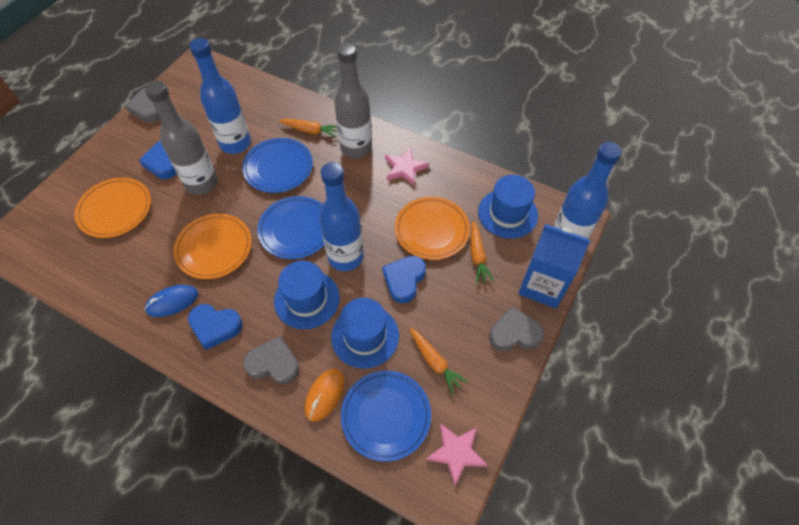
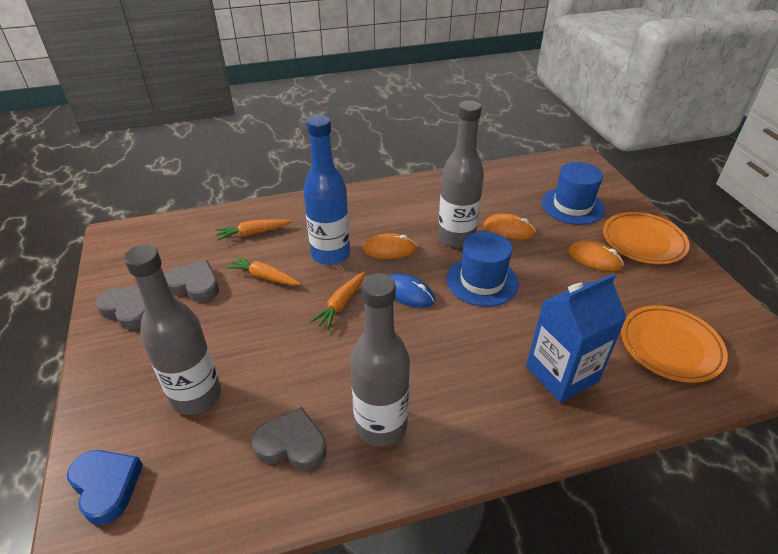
blue bottle: 3 -> 1
blue hat: 3 -> 2
blue heart: 3 -> 1
blue plate: 3 -> 0
grey bottle: 2 -> 3
orange mouse: 1 -> 3
orange plate: 3 -> 2
pink star: 2 -> 0

